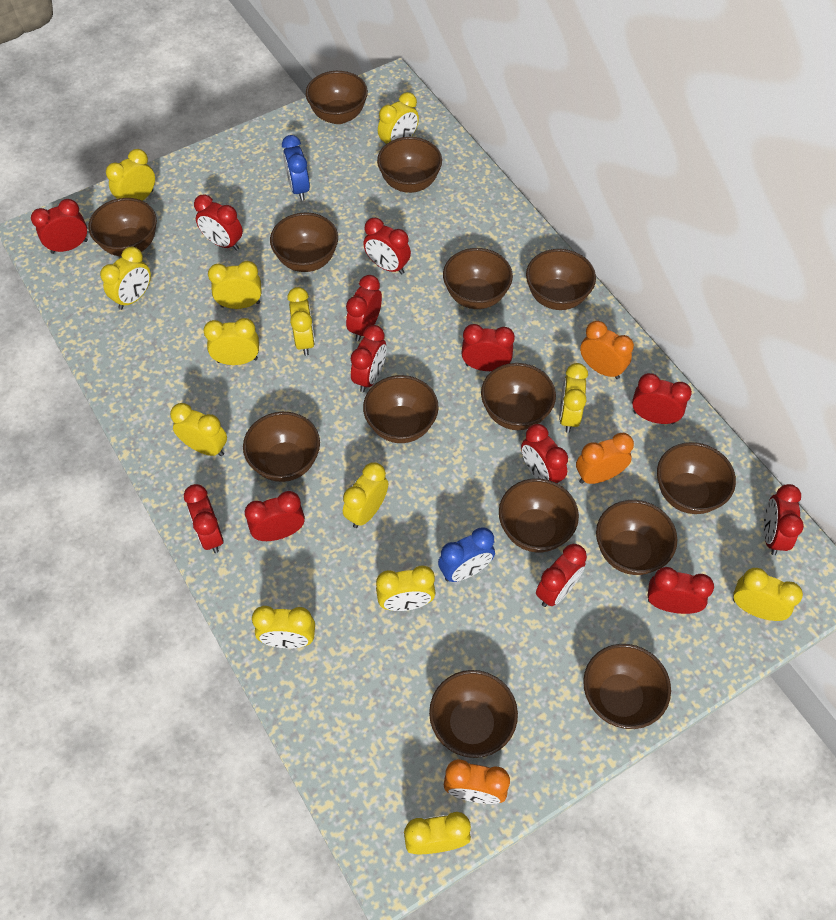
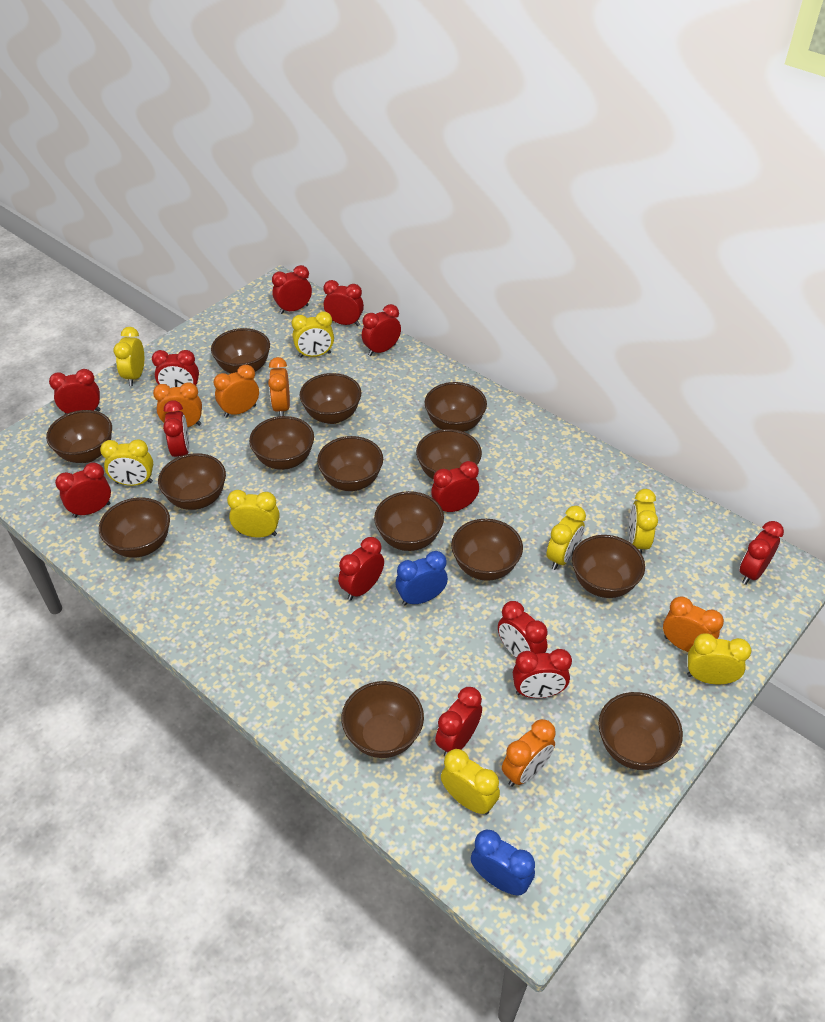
orange clock: 3 -> 5
yellow clock: 13 -> 8

